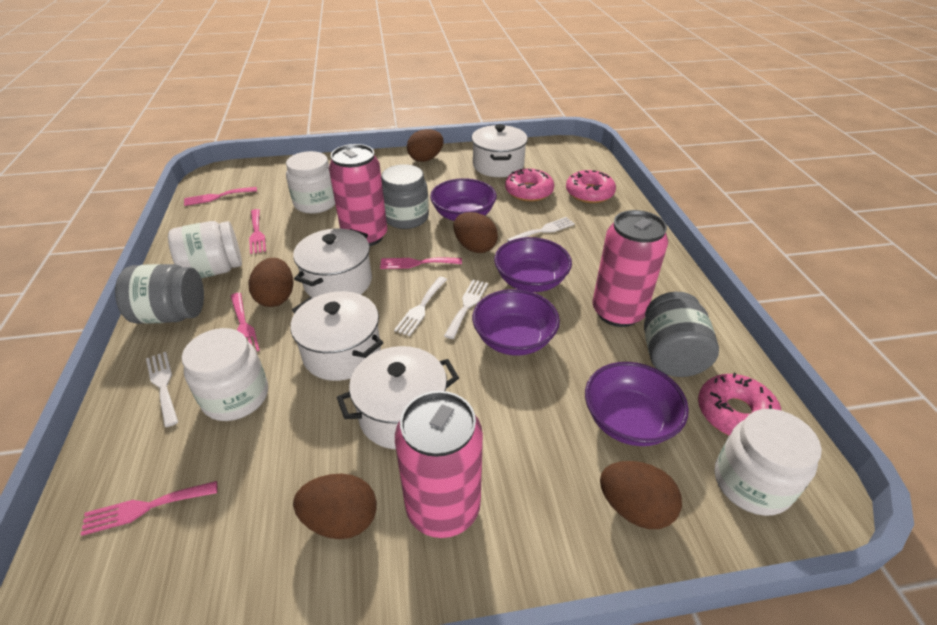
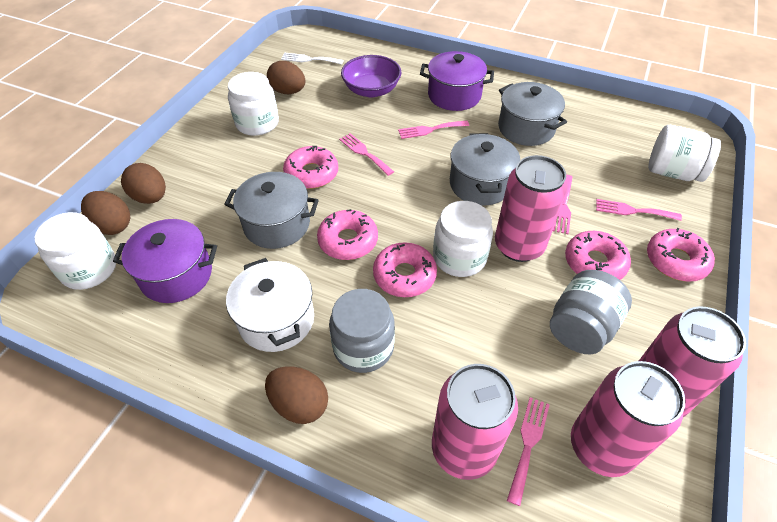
brown egg: 5 -> 4
grey jar: 3 -> 2
grey pot: 0 -> 3
pink can: 3 -> 4
pink donut: 3 -> 5
purple bowl: 4 -> 1
purple pot: 0 -> 2
white fork: 4 -> 1
white pot: 4 -> 1

